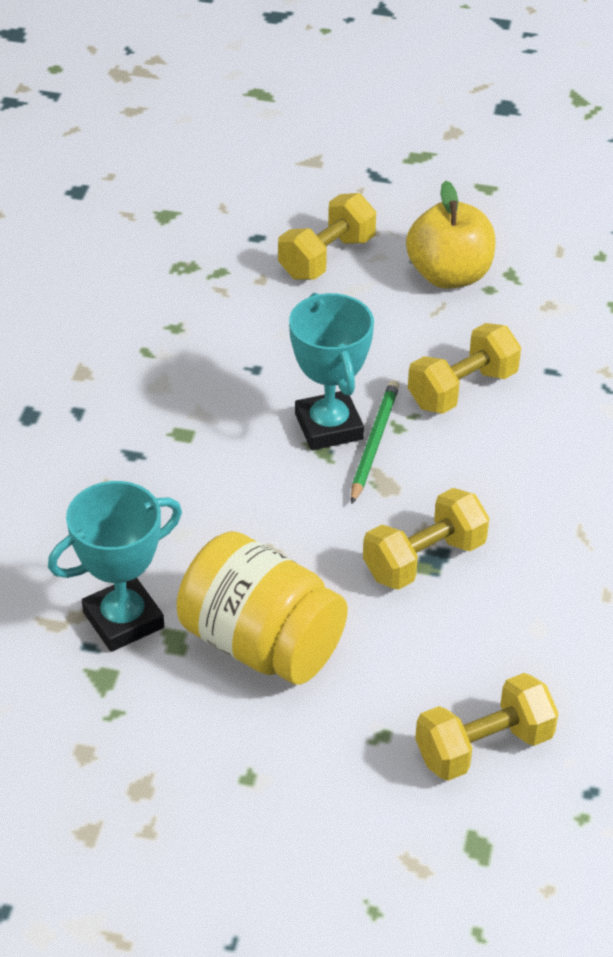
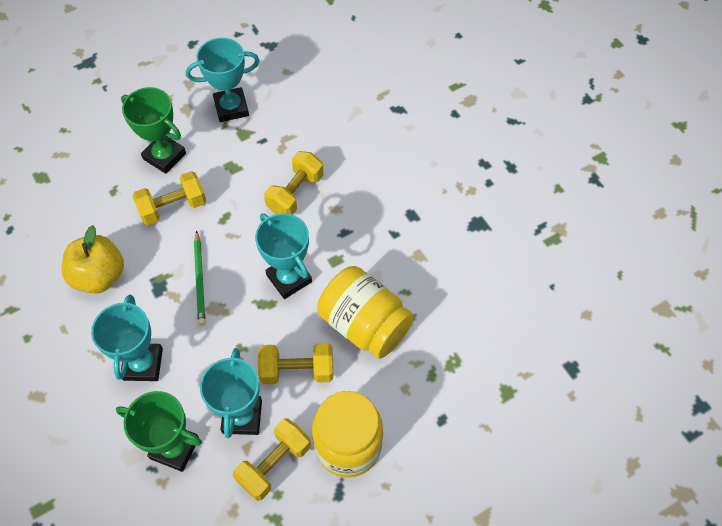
green trophy: 0 -> 2
turquoise trophy: 2 -> 4
yellow jar: 1 -> 2

